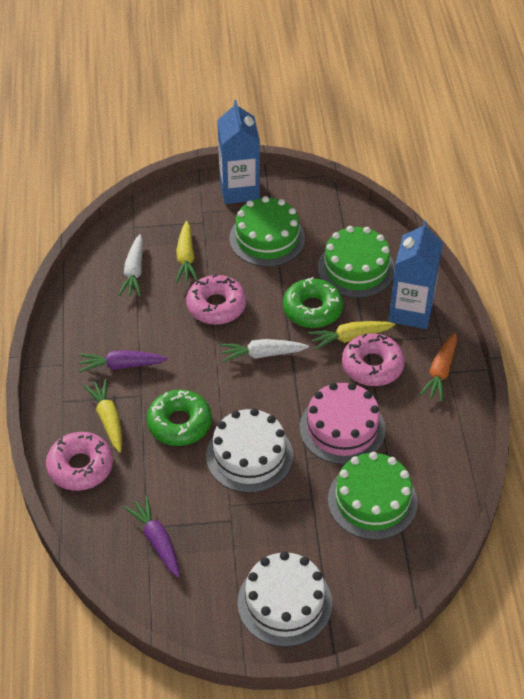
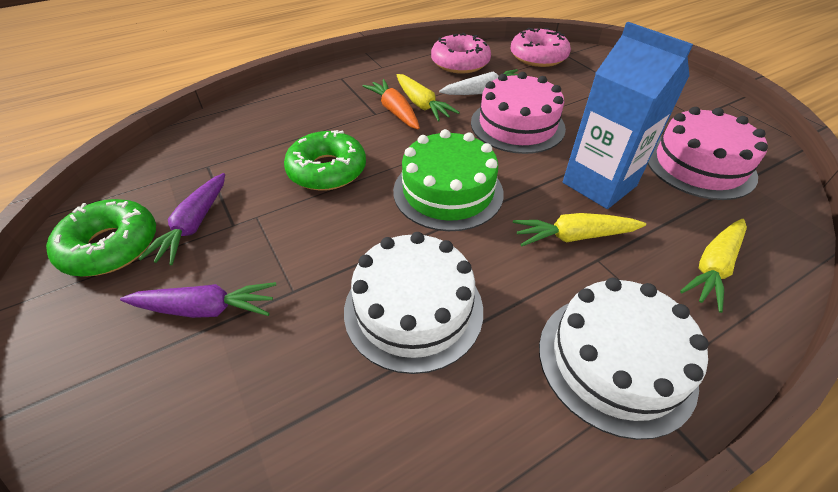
blue carton: 2 -> 1
green cake: 3 -> 1
pink cake: 1 -> 2
pink donut: 3 -> 2
white carrot: 2 -> 1

